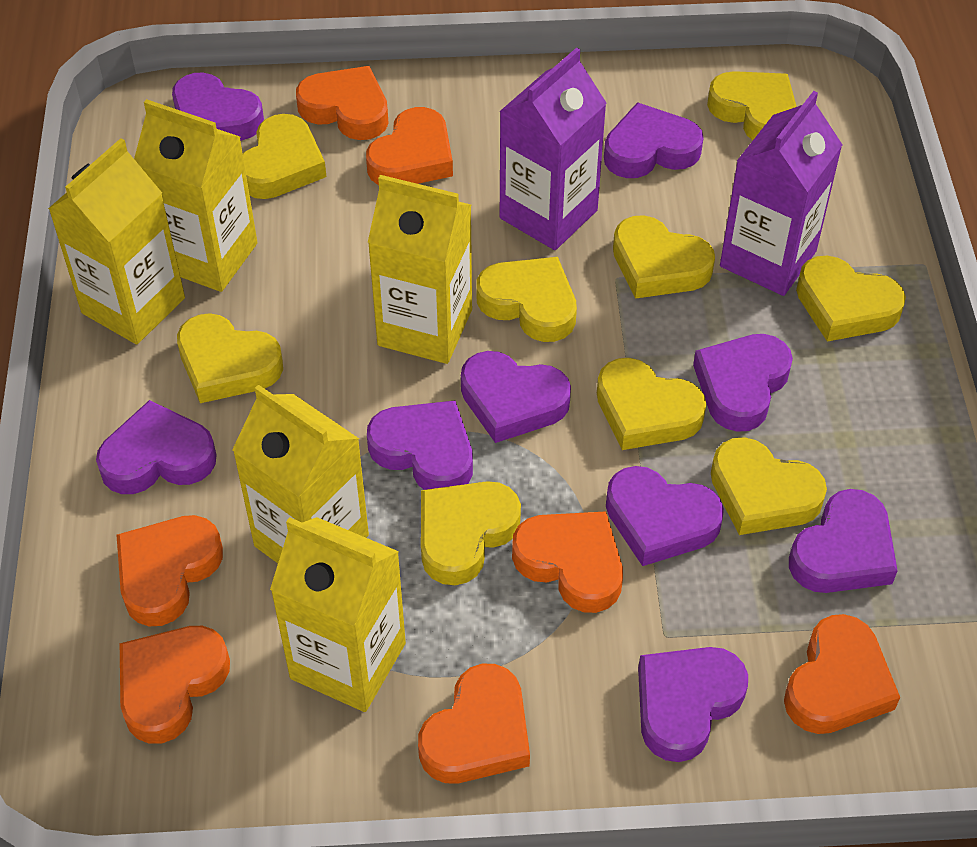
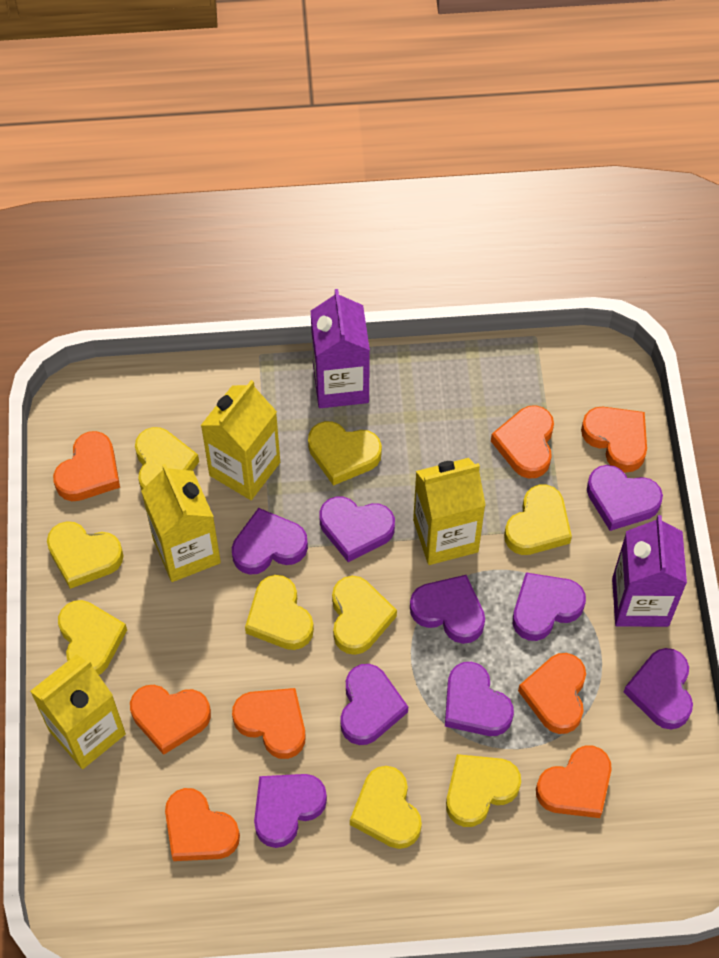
orange heart: 7 -> 8
yellow carton: 5 -> 4

